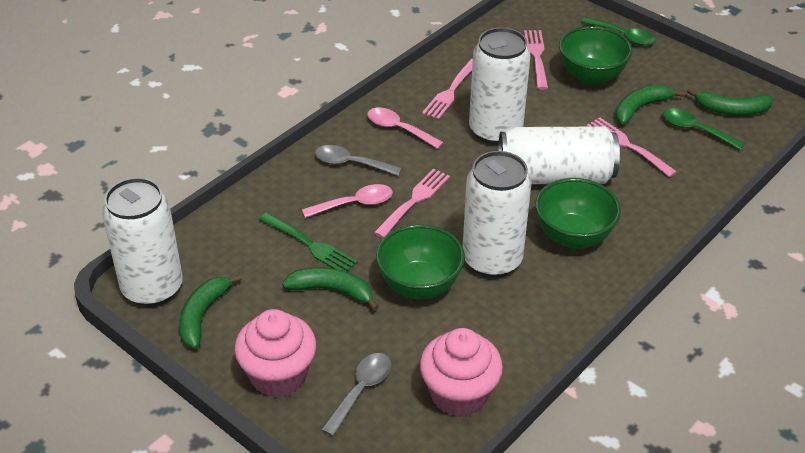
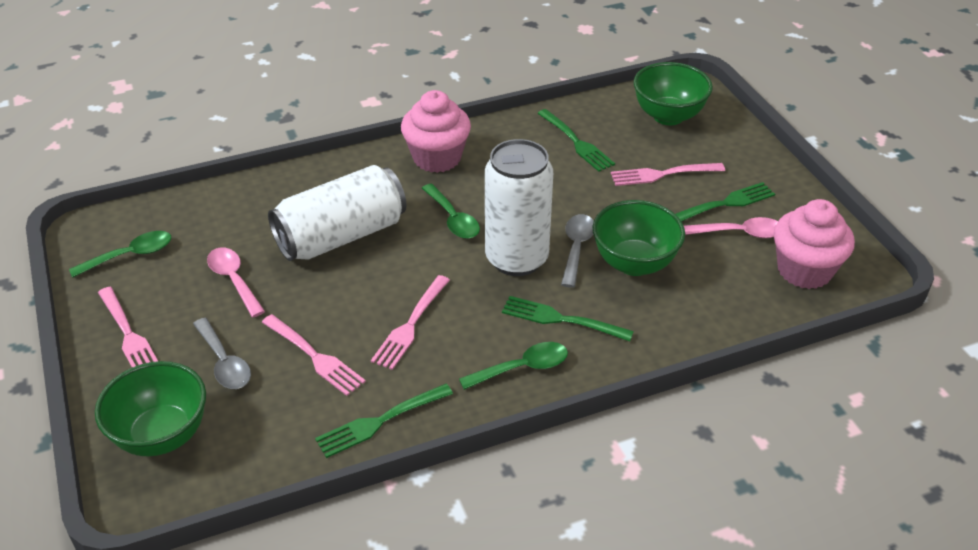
green banana: 4 -> 0
green fork: 1 -> 4
green spoon: 2 -> 3
white can: 4 -> 2

